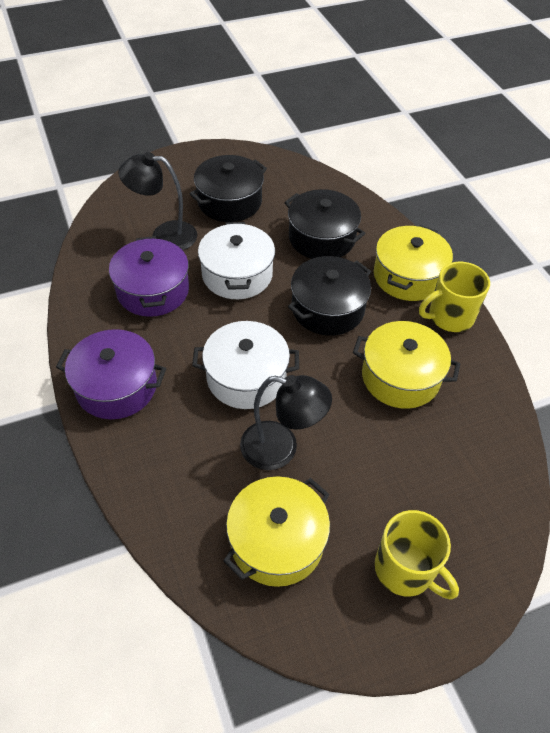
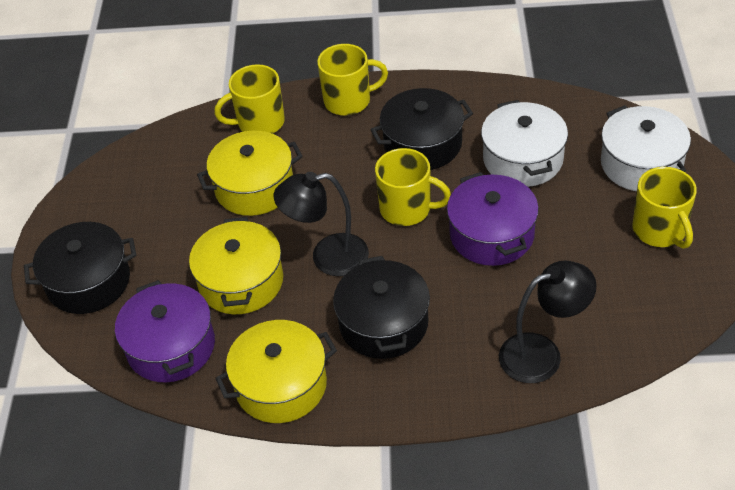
yellow mug: 2 -> 4

